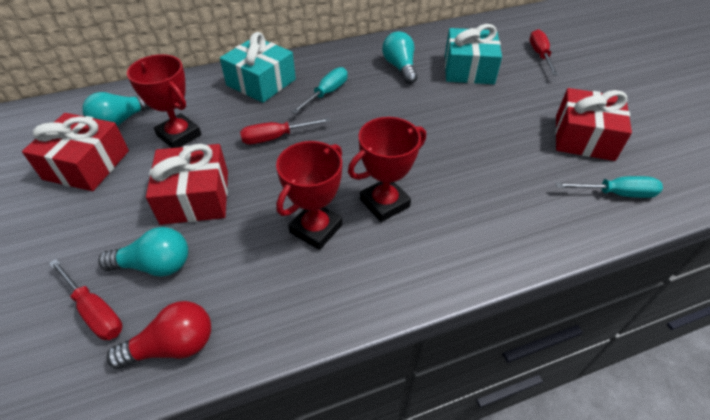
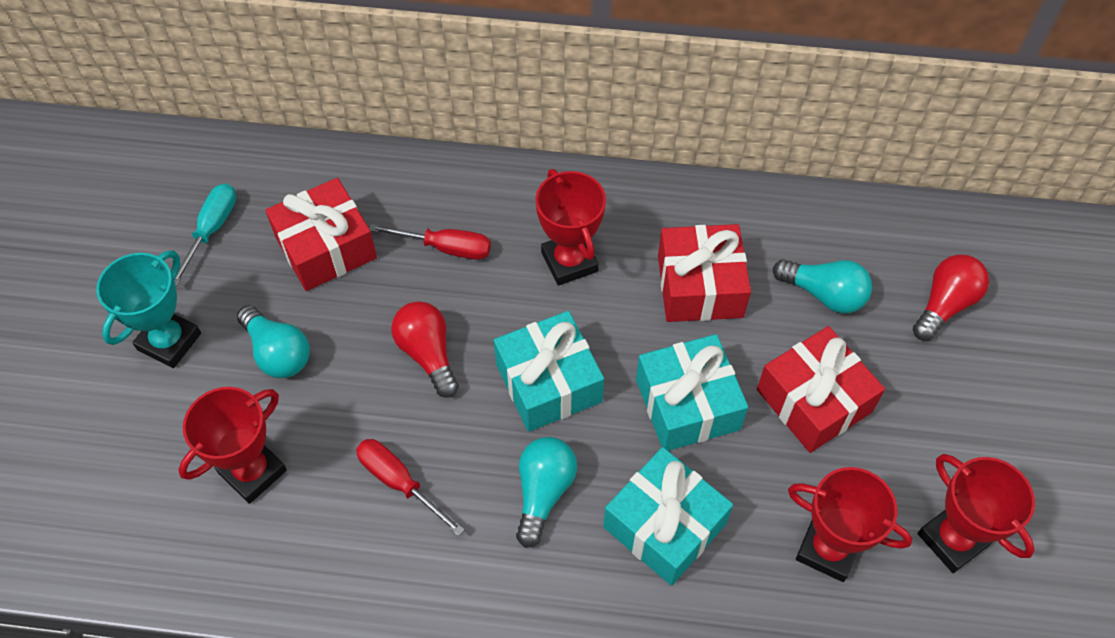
red light bulb: 1 -> 2
red screwdriver: 3 -> 2
red trophy: 3 -> 4
turquoise gift: 2 -> 3
turquoise screwdriver: 2 -> 1
turquoise trophy: 0 -> 1

